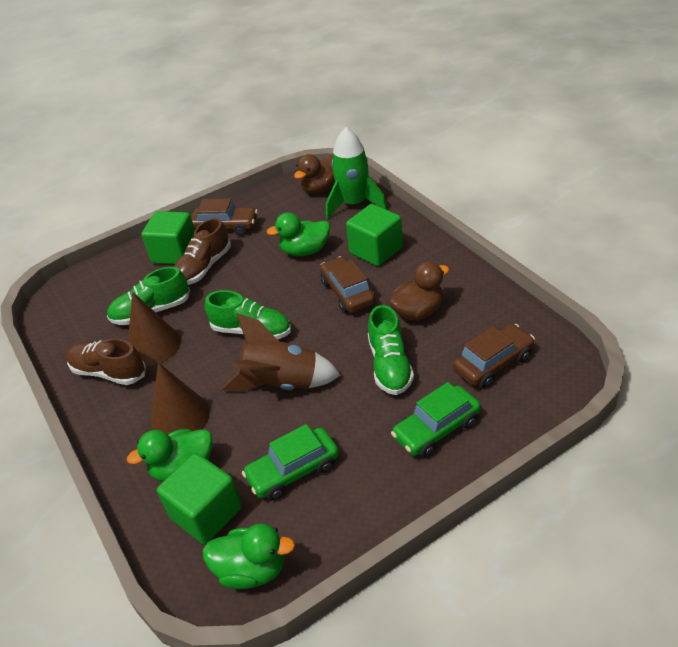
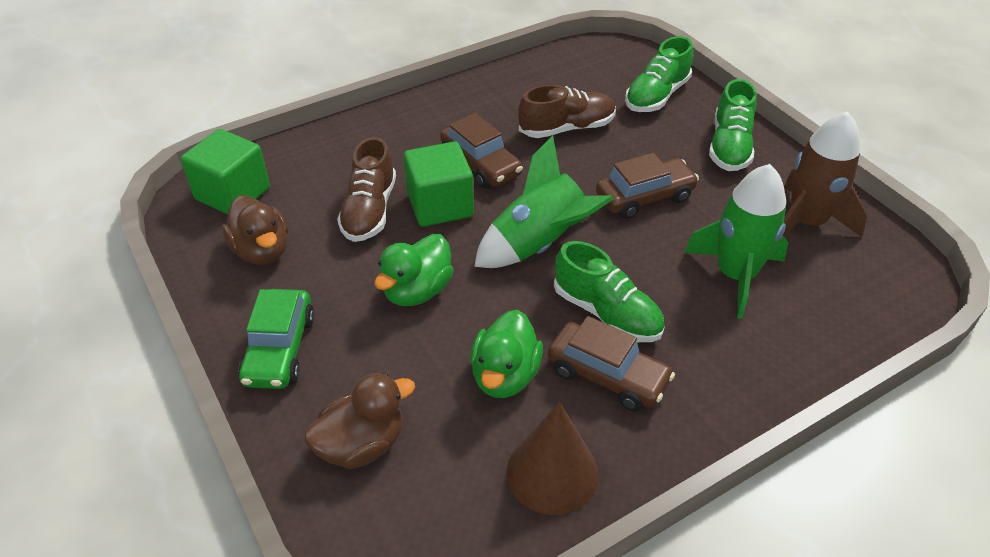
brown cone: 2 -> 1
green car: 2 -> 1
green cube: 3 -> 2
green duck: 3 -> 2
green rocket: 1 -> 2

